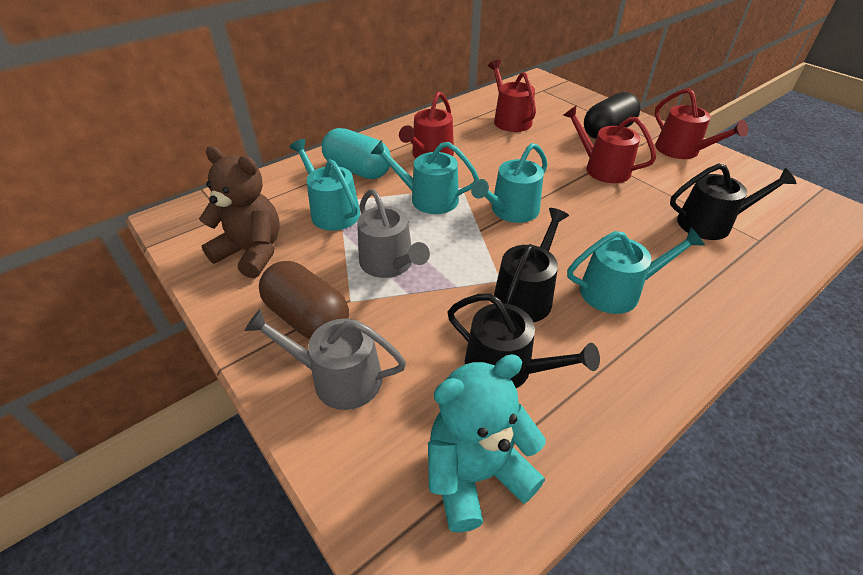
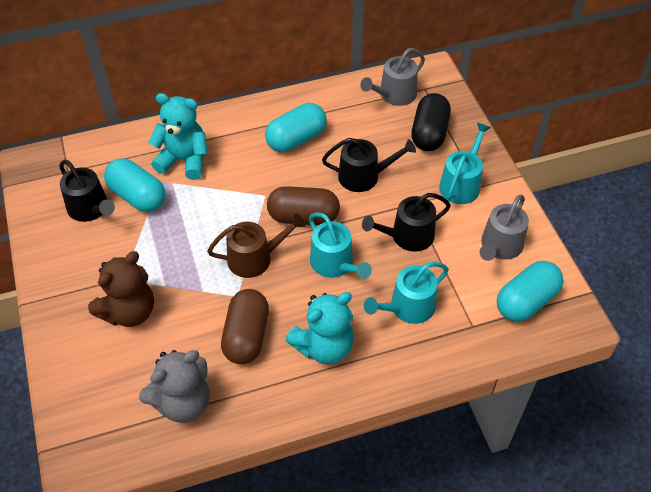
brown capsule: 1 -> 2
brown watering can: 0 -> 1
grey teddy bear: 0 -> 1
red watering can: 4 -> 0
turquoise capsule: 1 -> 3
turquoise teddy bear: 1 -> 2
turquoise watering can: 4 -> 3

